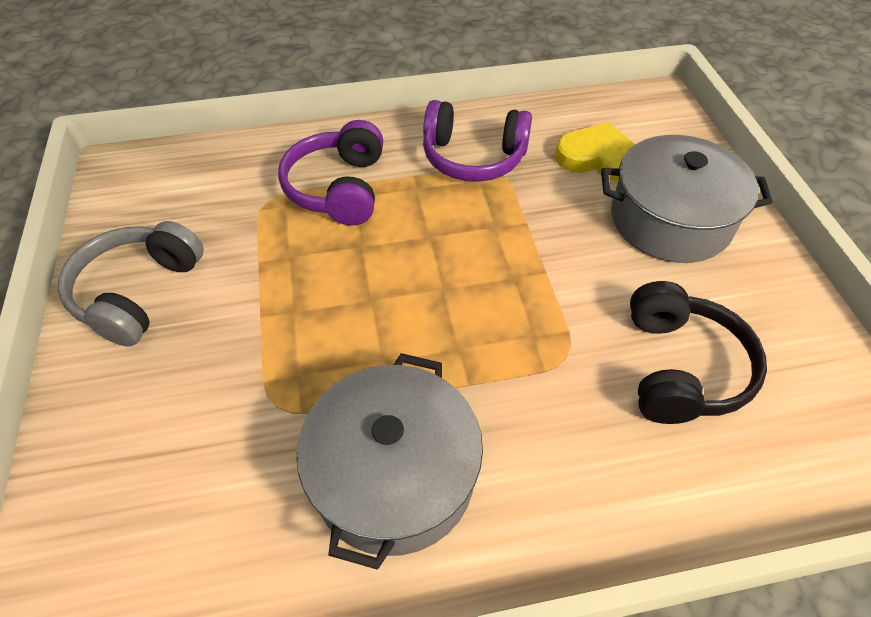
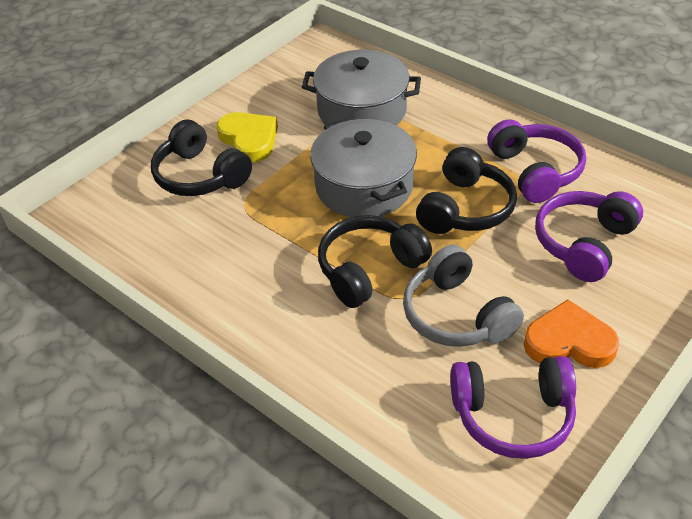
black headphones: 1 -> 3
orange heart: 0 -> 1
purple headphones: 2 -> 3

